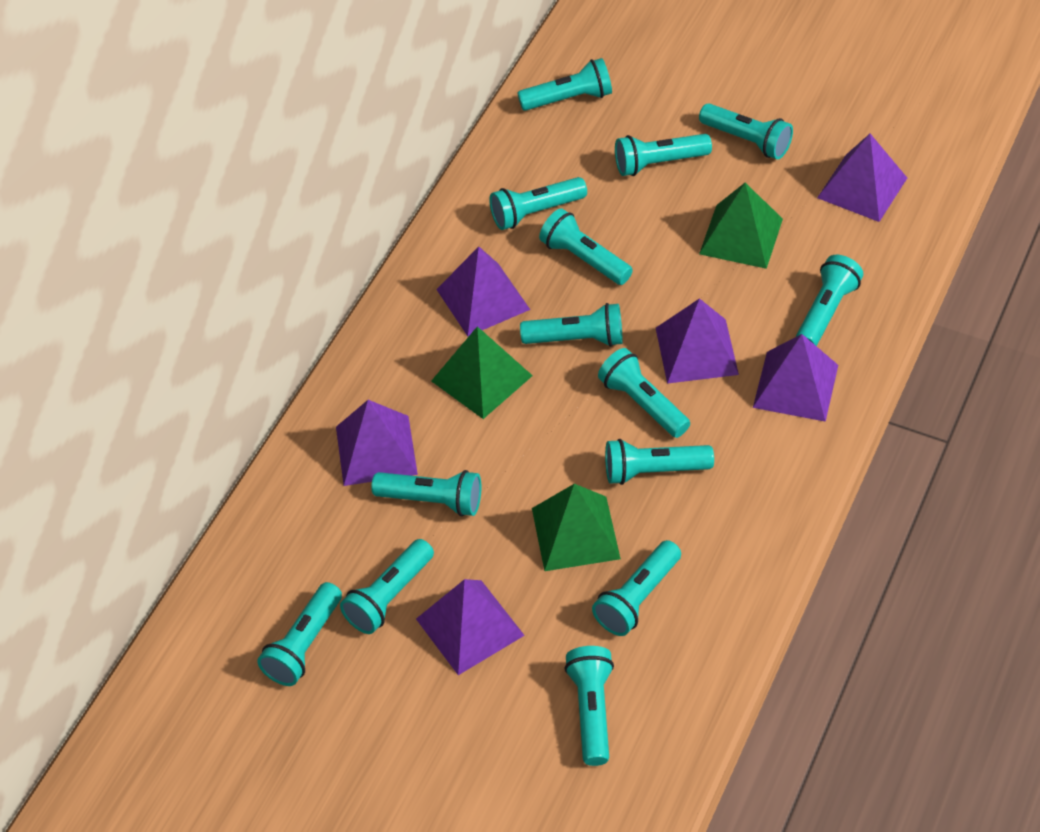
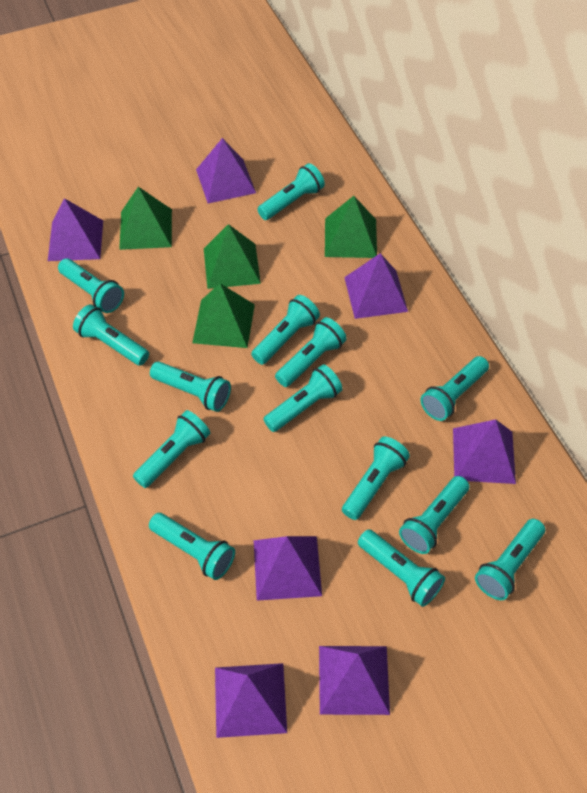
green pyramid: 3 -> 4
purple pyramid: 6 -> 7

